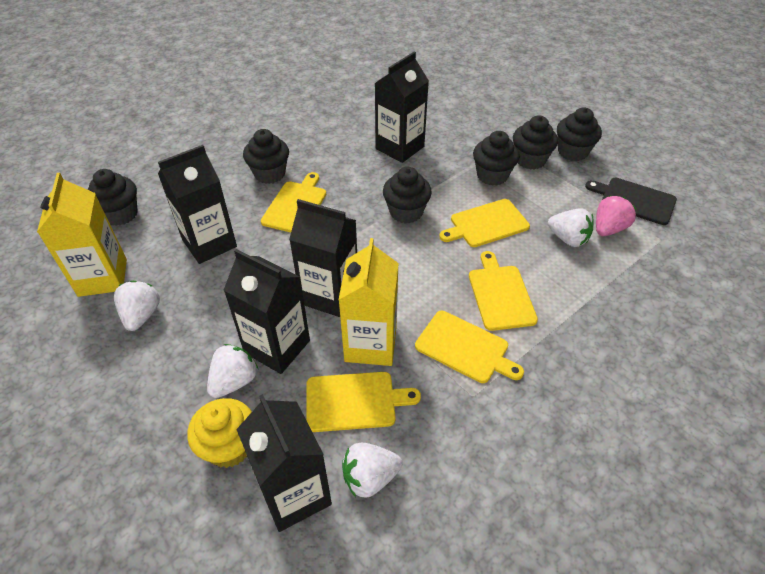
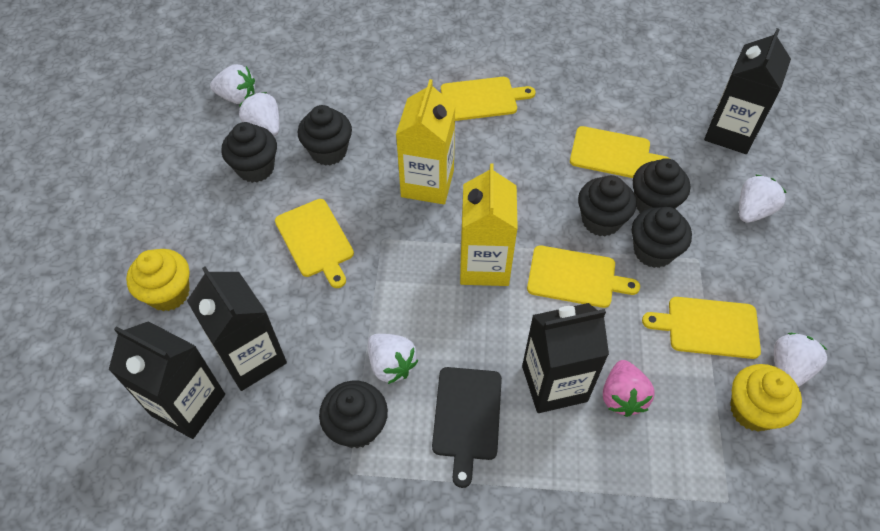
black carton: 5 -> 4
white strawberry: 4 -> 5
yellow cupcake: 1 -> 2

